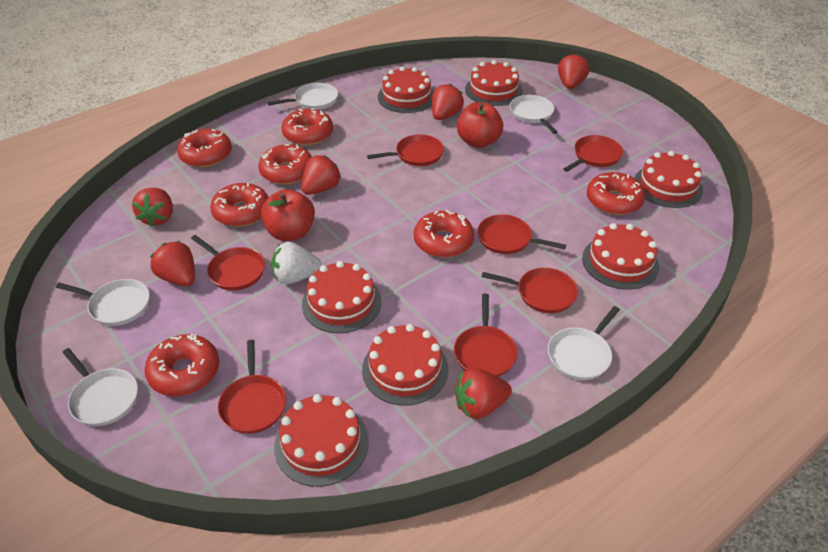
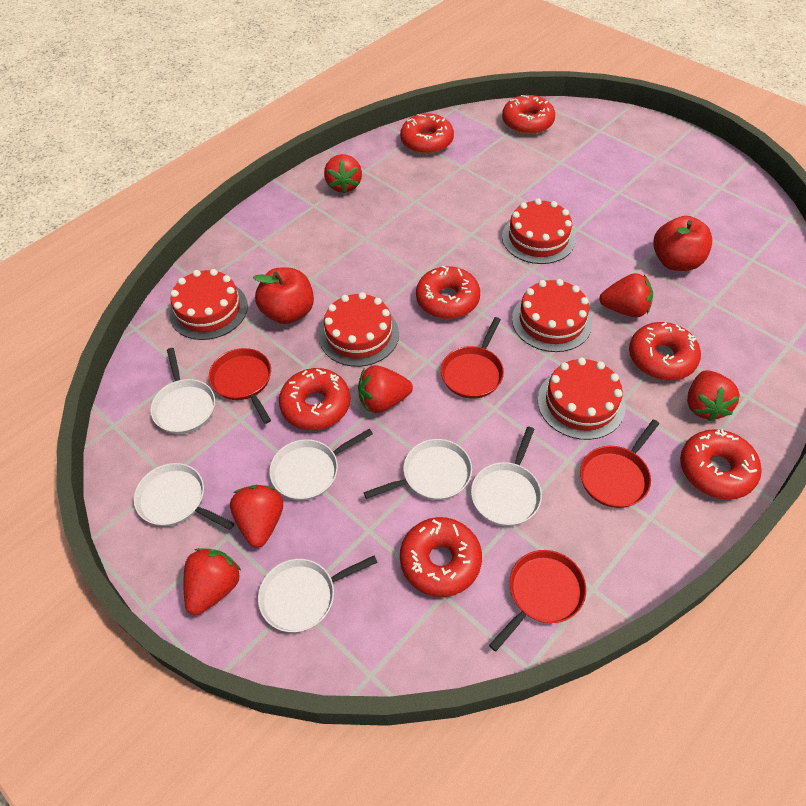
red cake: 7 -> 5
red pan: 7 -> 4
white pan: 5 -> 6
white strawberry: 1 -> 0

